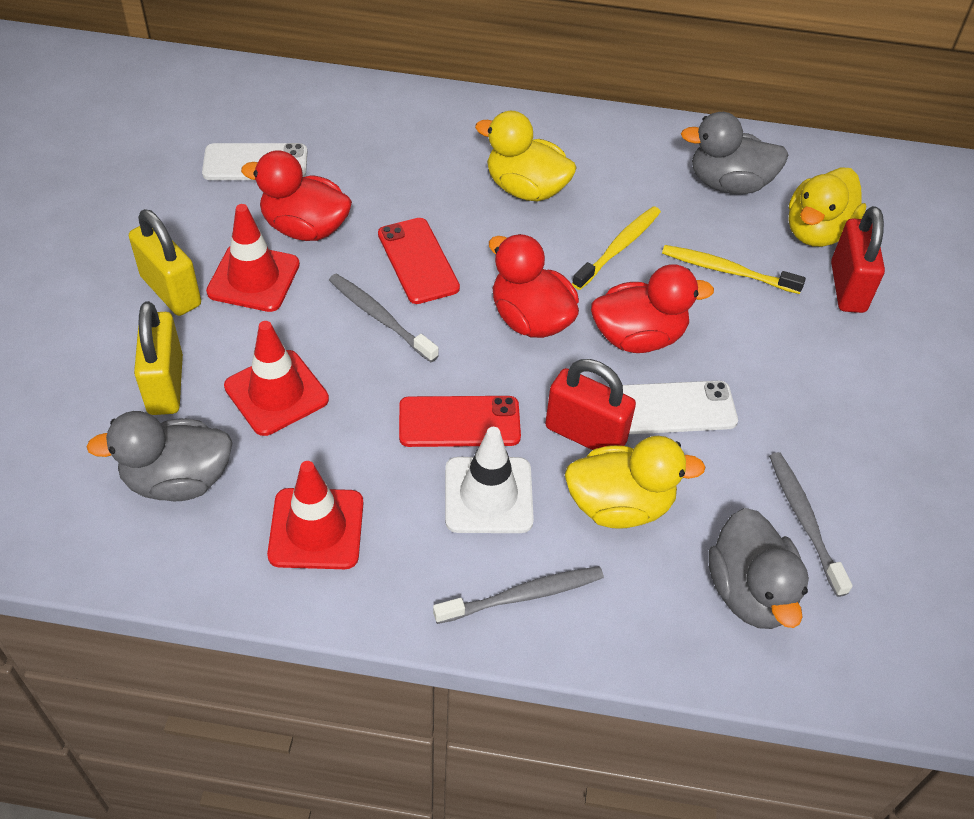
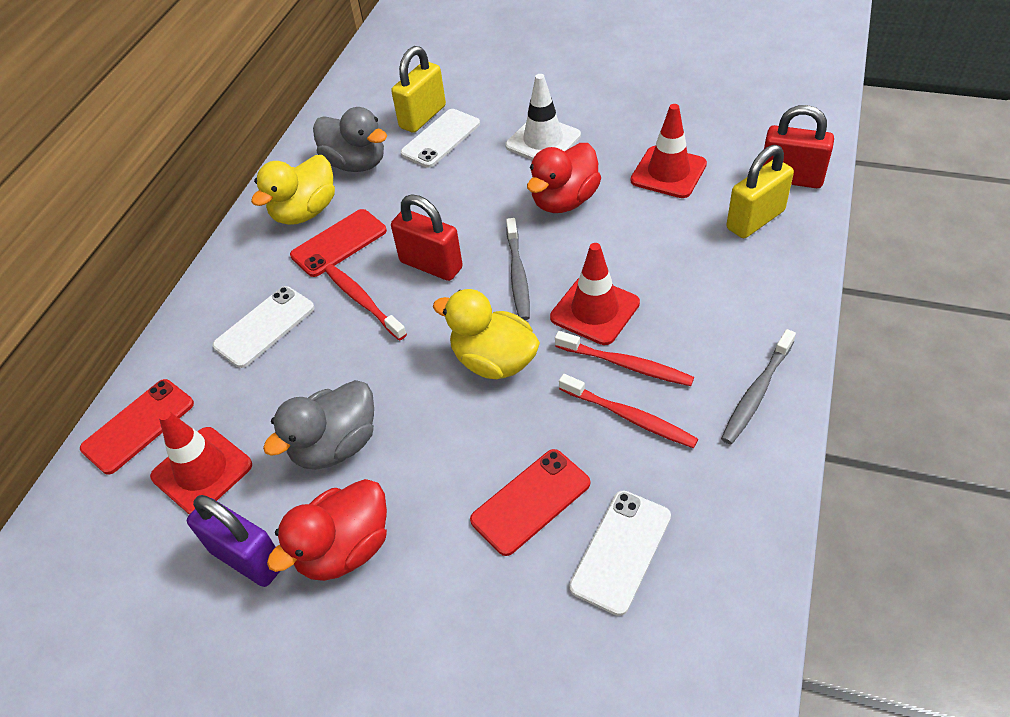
grey duck: 3 -> 2
grey toothbrush: 3 -> 2
purple padlock: 0 -> 1
red duck: 3 -> 2
red phone: 2 -> 3
red toothbrush: 0 -> 3
white phone: 2 -> 3
yellow duck: 3 -> 2
yellow toothbrush: 2 -> 0

